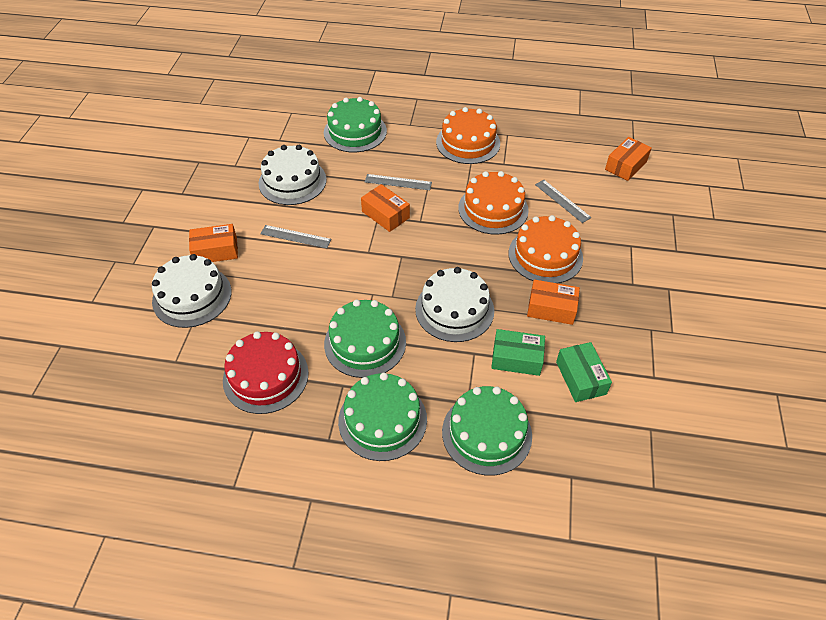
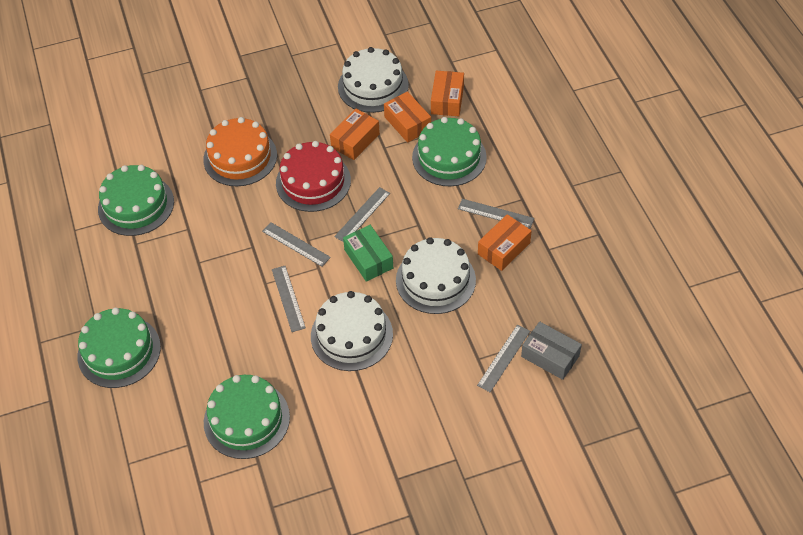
green box: 2 -> 1
grey box: 0 -> 1
grey ruler: 3 -> 5
orange cake: 3 -> 1

